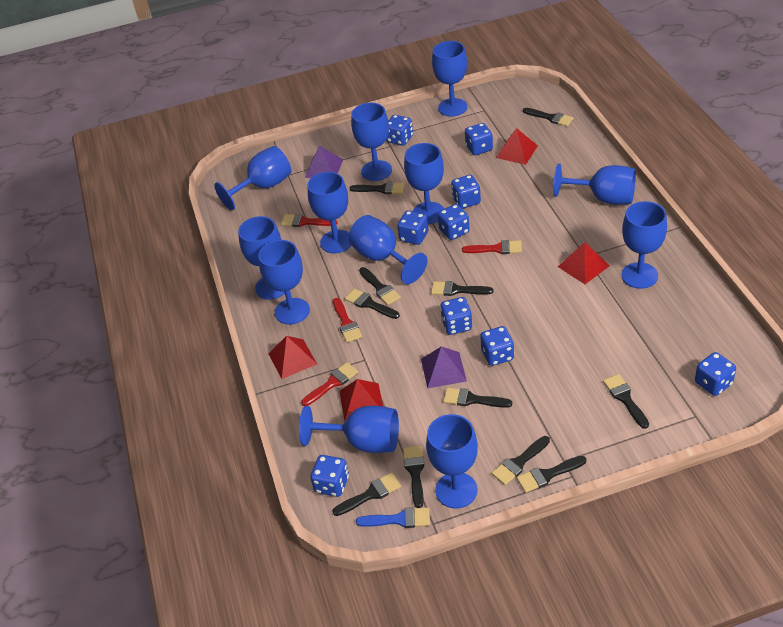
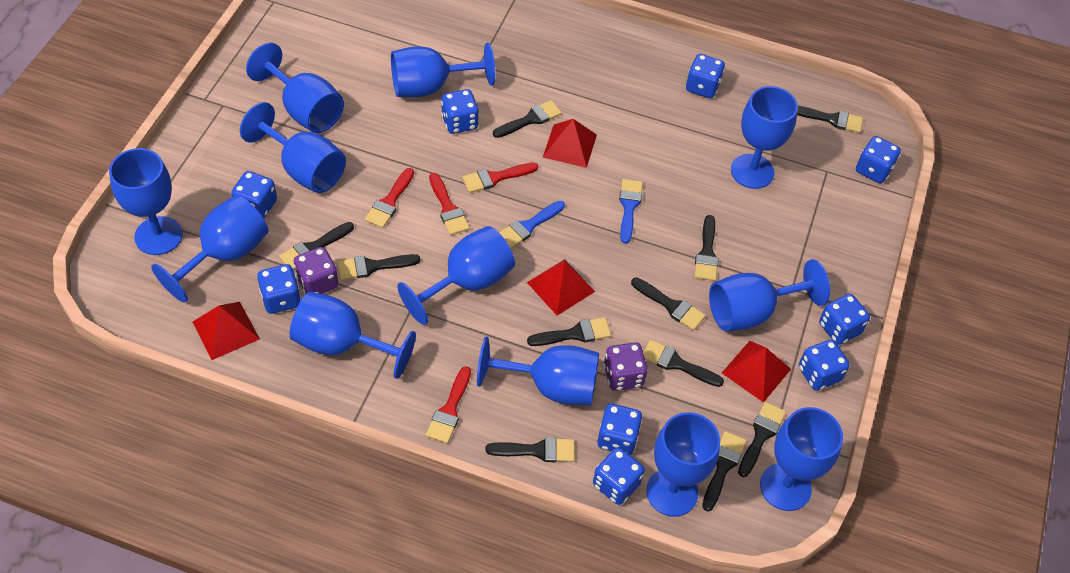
blue brush: 1 -> 2
purple dice: 0 -> 2
purple pyramid: 2 -> 0

